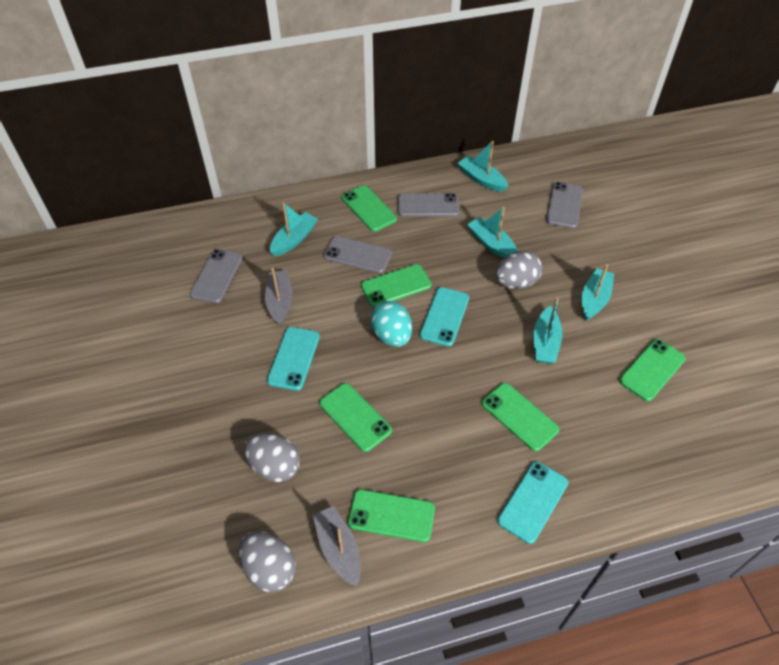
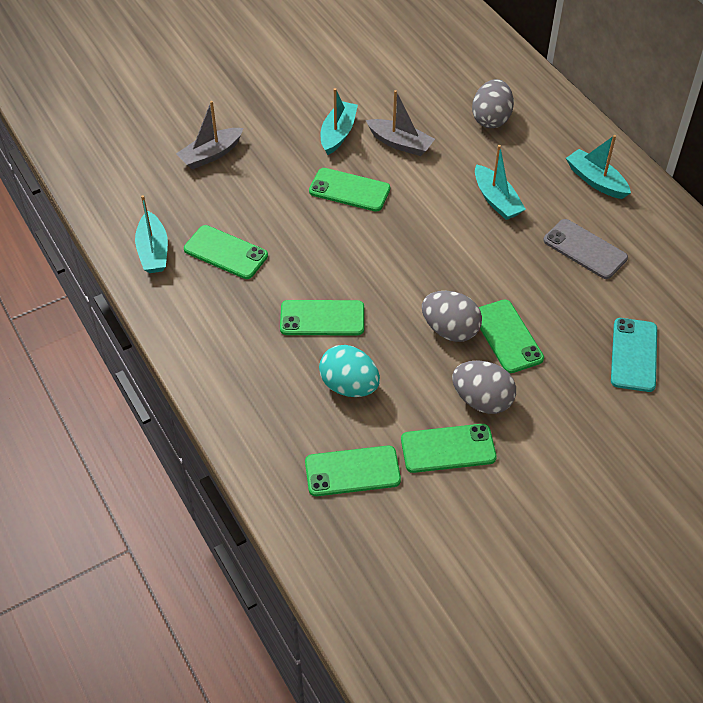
grey phone: 4 -> 1
turquoise boat: 5 -> 4
turquoise phone: 3 -> 1

